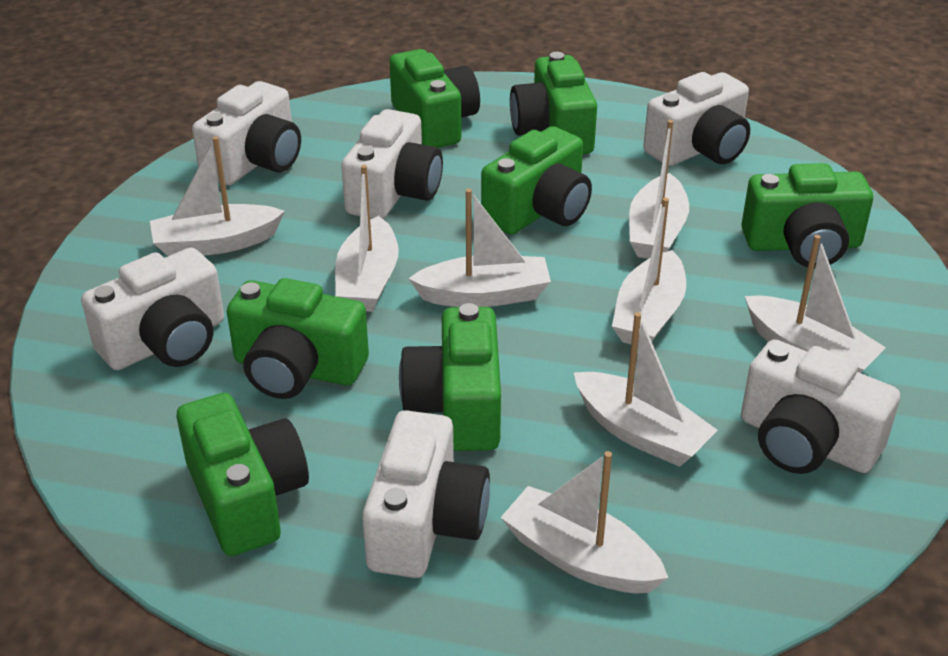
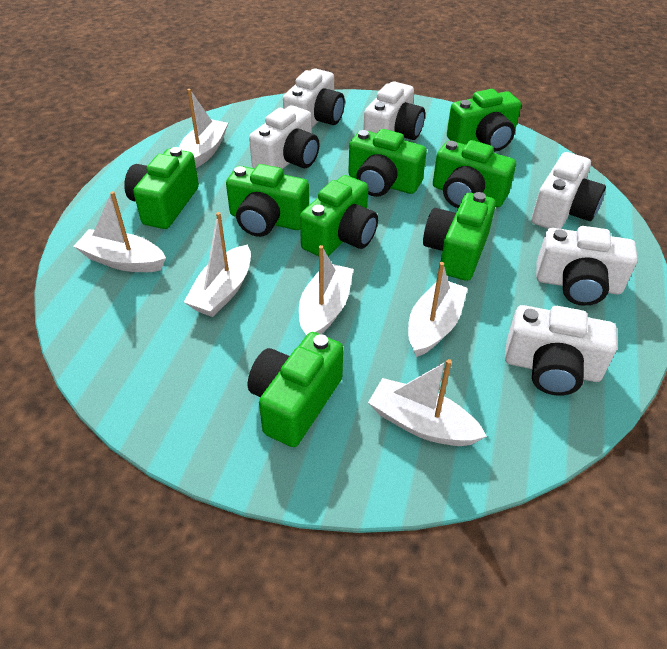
green camera: 7 -> 8
white boat: 8 -> 6

